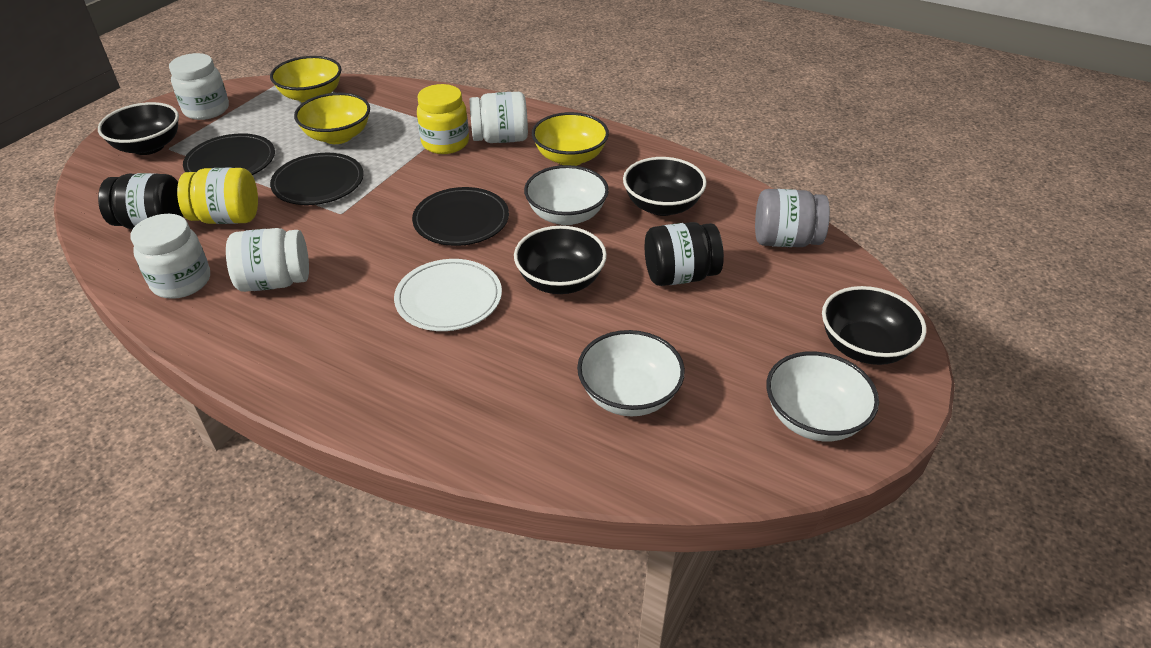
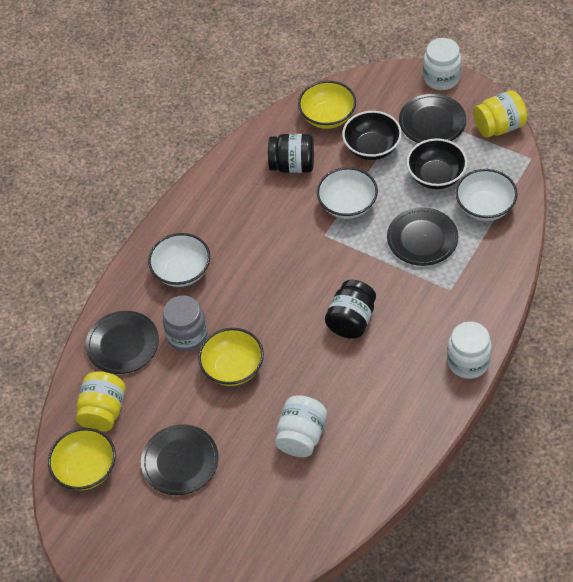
black bowl: 4 -> 2
black plate: 3 -> 4
white jar: 4 -> 3
white plate: 1 -> 0

